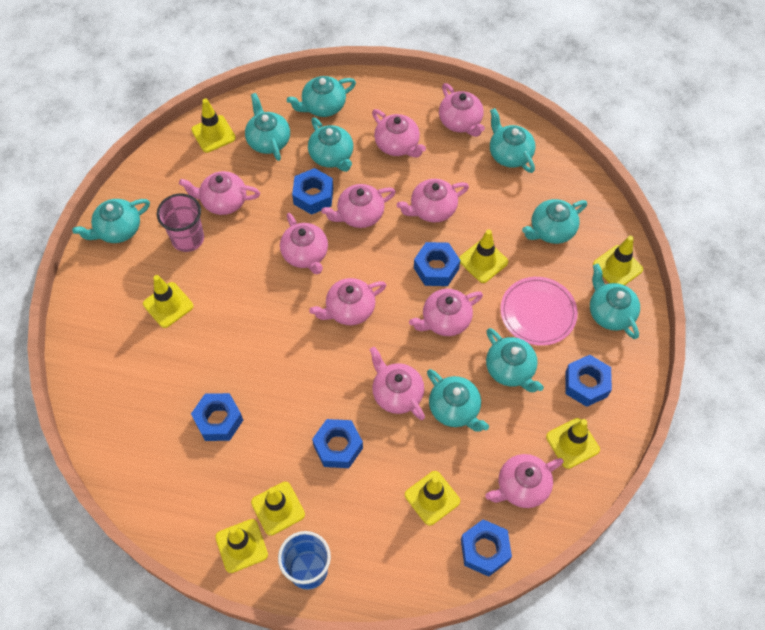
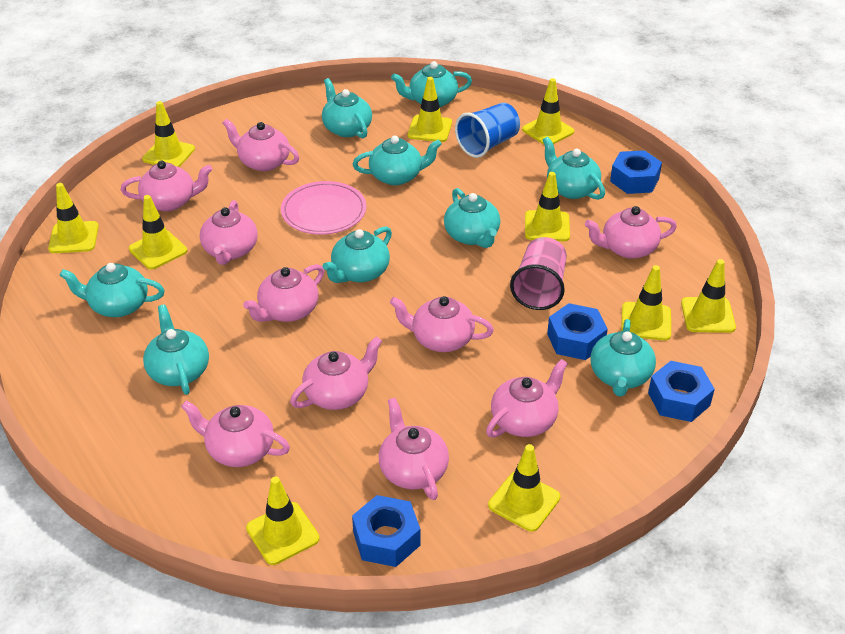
blue nut: 6 -> 4
yellow traffic cone: 8 -> 10

